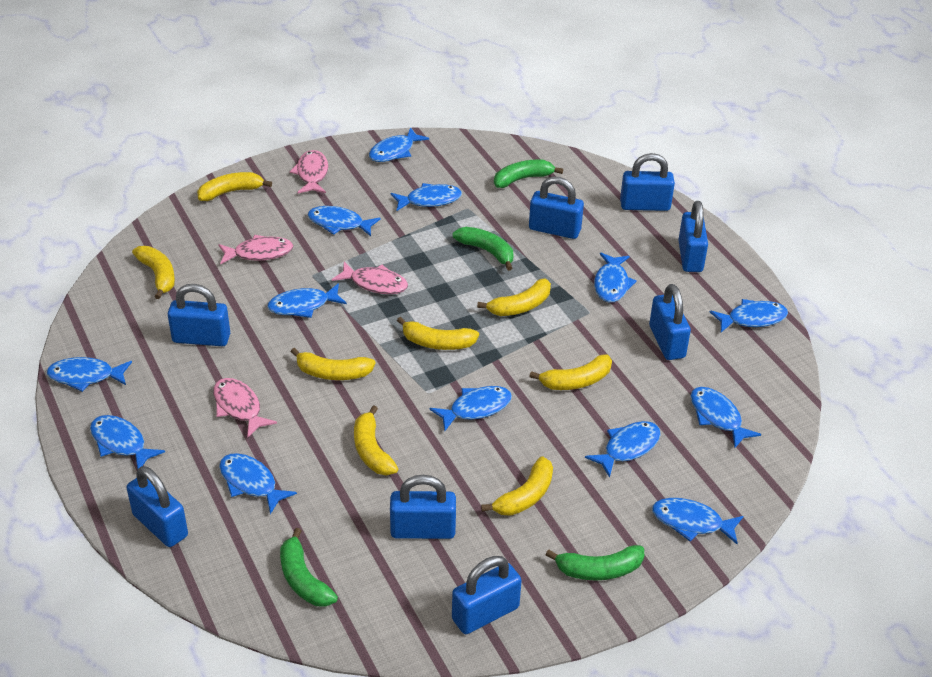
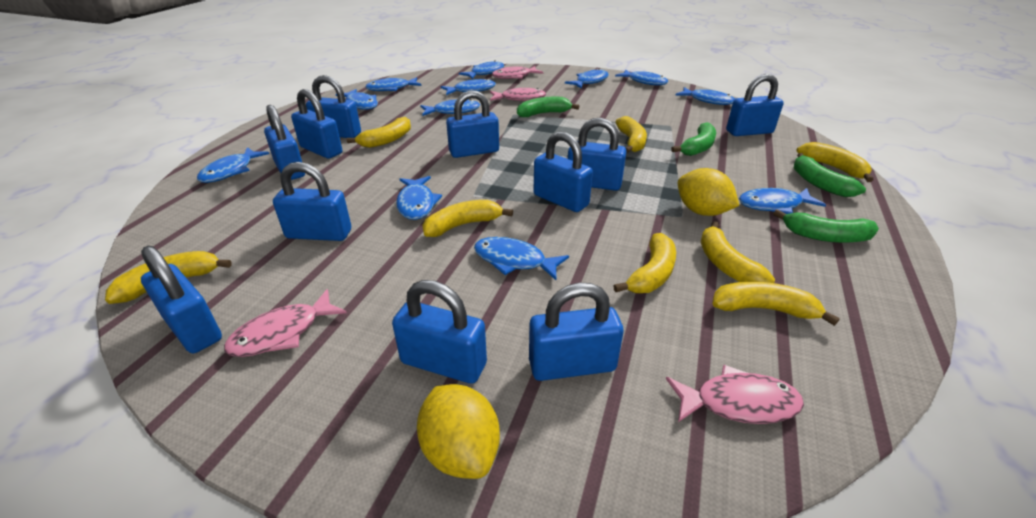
blue fish: 13 -> 12
blue padlock: 8 -> 11
yellow lemon: 0 -> 2

